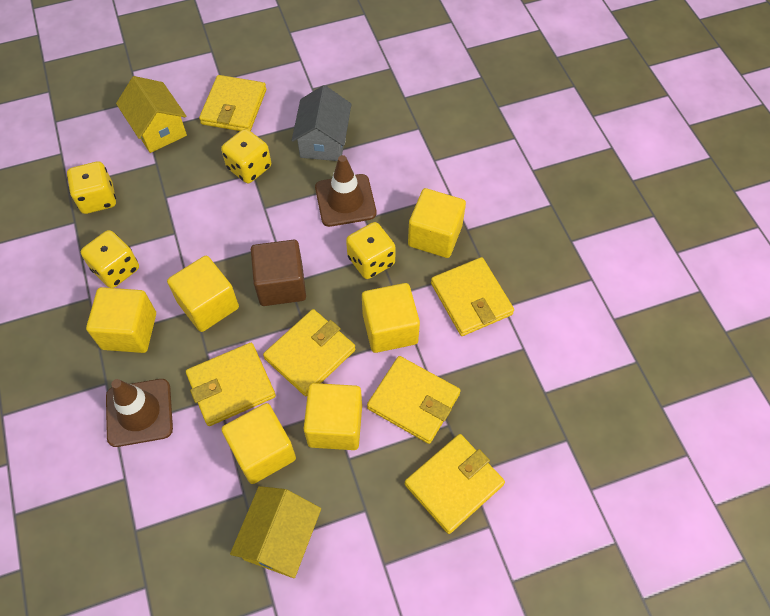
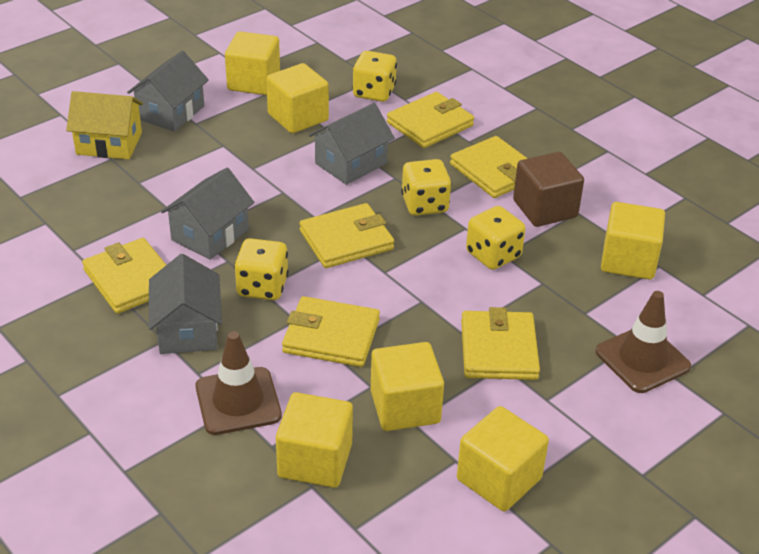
grey house: 1 -> 4
yellow house: 2 -> 1

